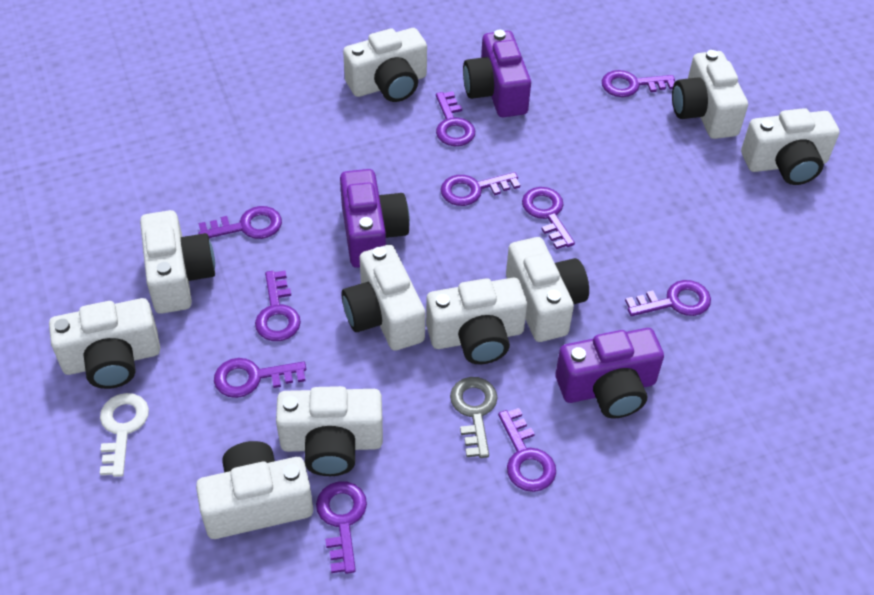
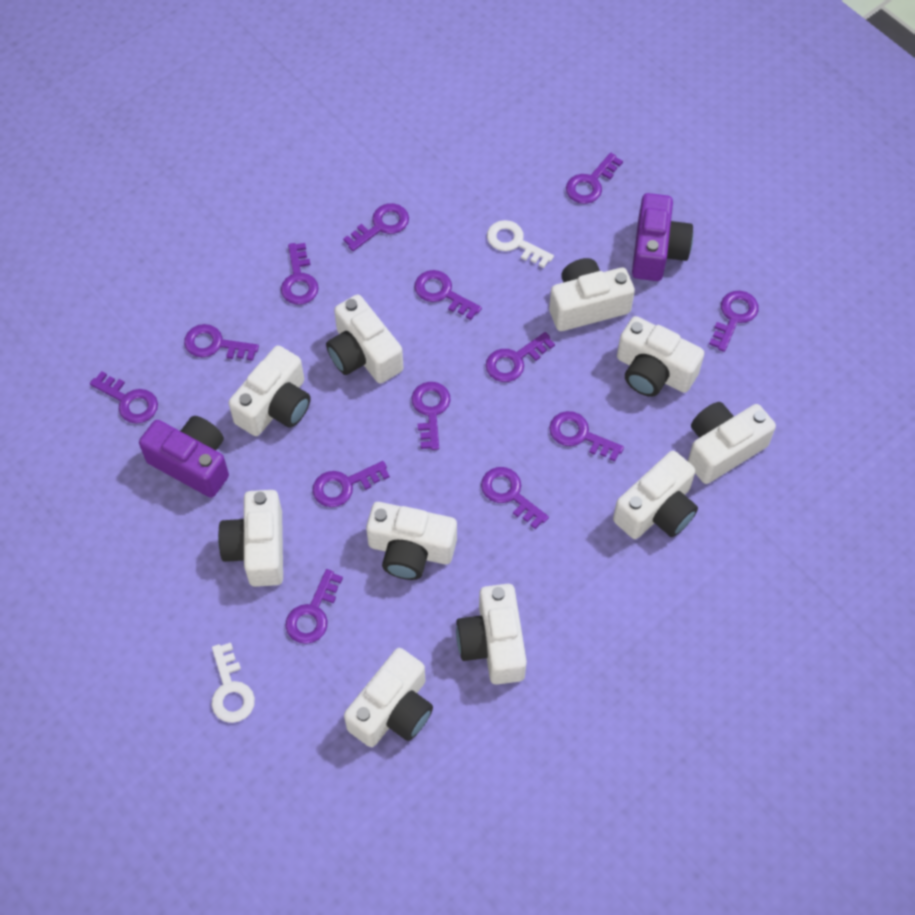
grey key: 1 -> 0
purple camera: 3 -> 2
purple key: 10 -> 13
white key: 1 -> 2

